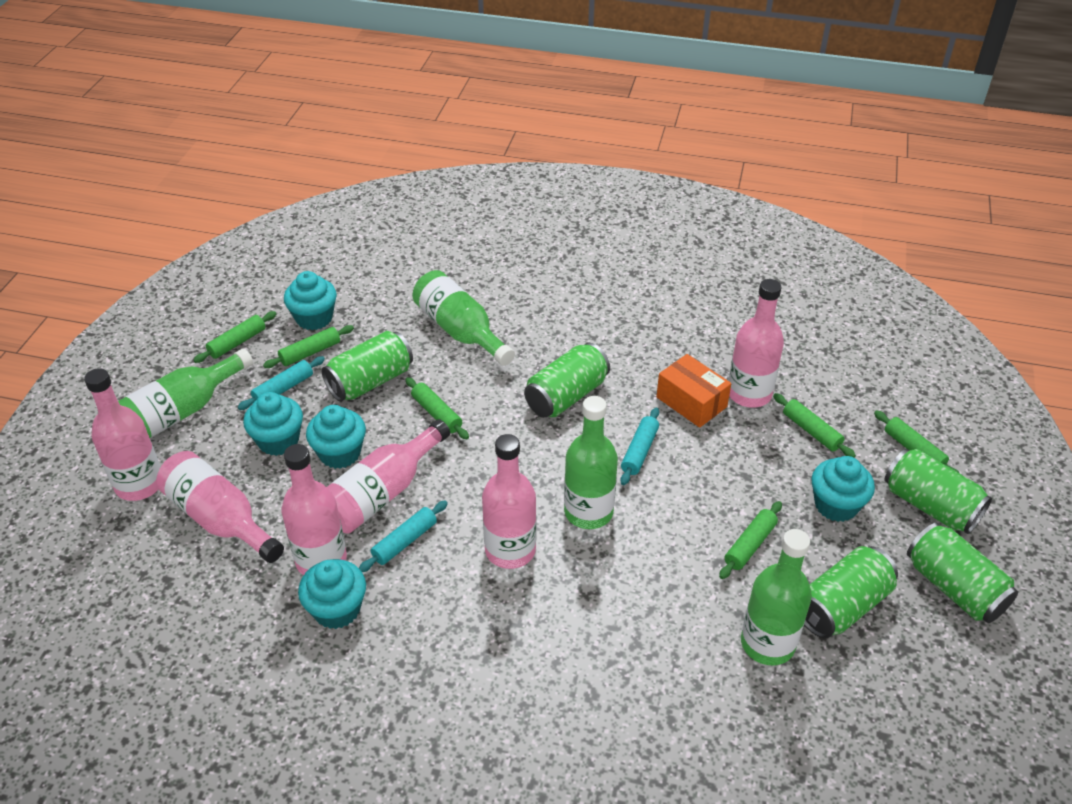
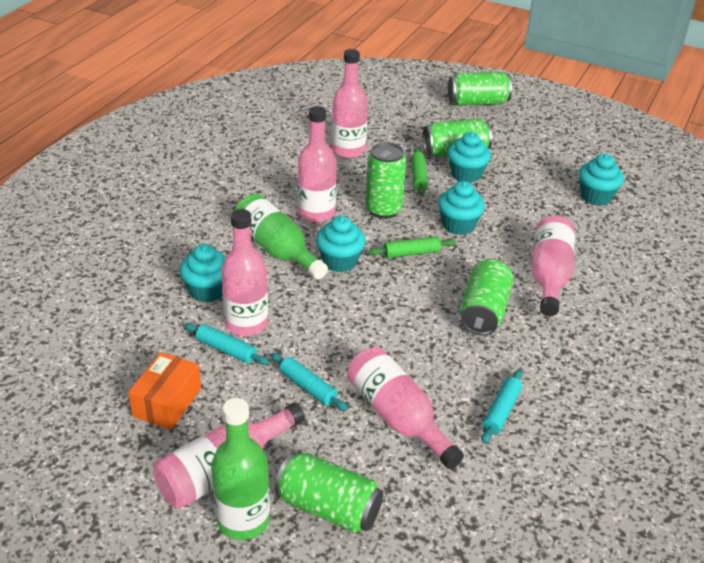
green bottle: 4 -> 2
green rolling pin: 6 -> 2

